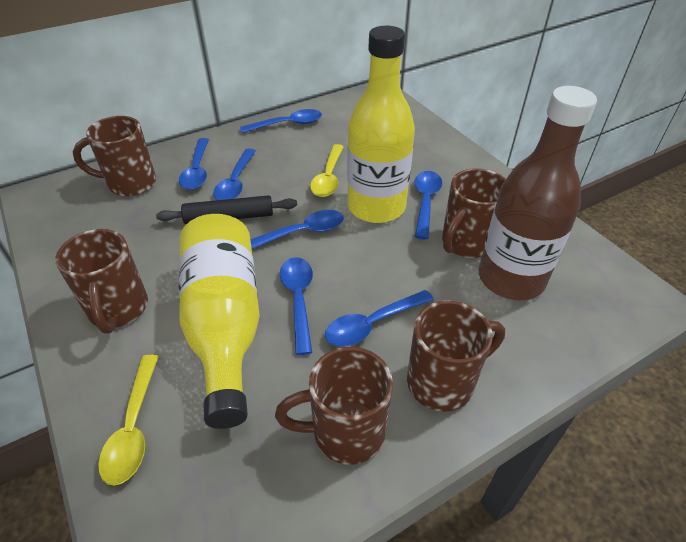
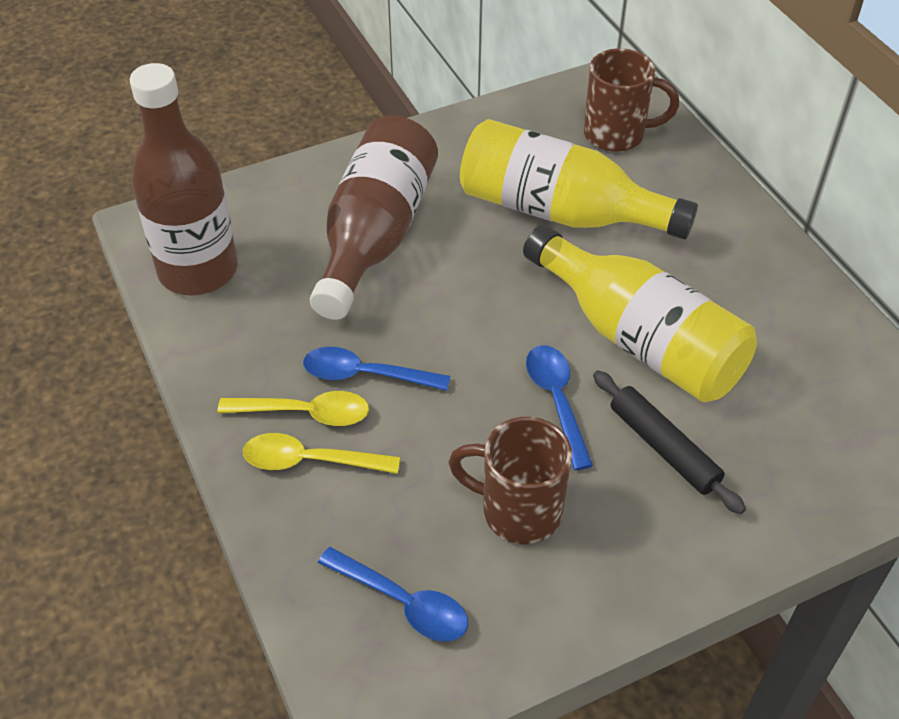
blue spoon: 7 -> 3
brown bottle: 1 -> 2
brown mug: 5 -> 2

